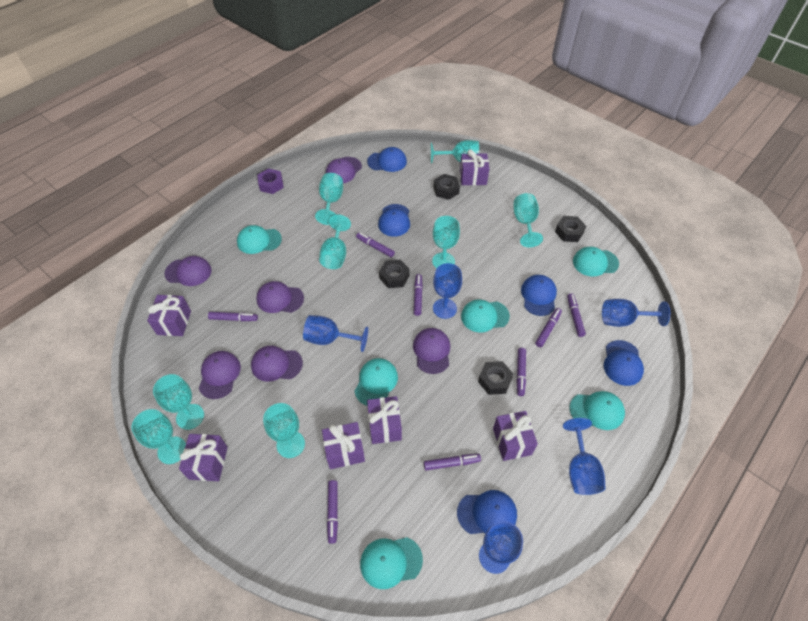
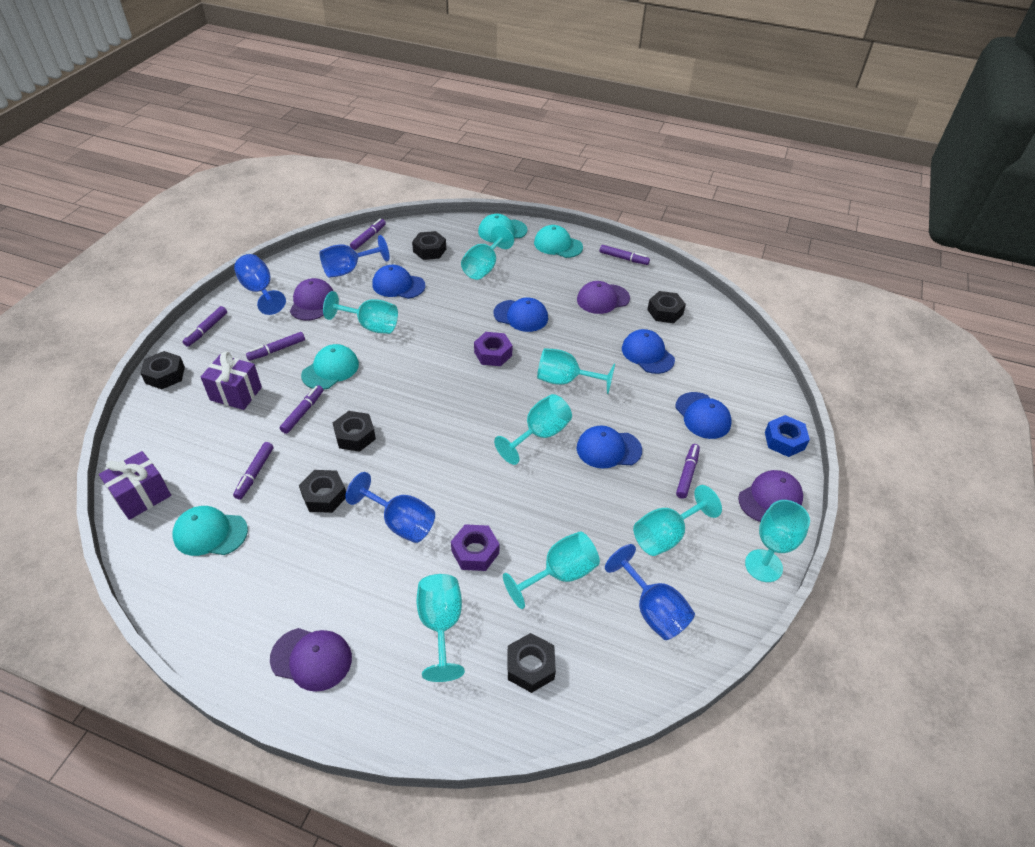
black nut: 4 -> 6
blue goblet: 5 -> 4
blue nut: 0 -> 1
purple cap: 6 -> 4
purple gift: 6 -> 2
purple marker: 8 -> 7
purple nut: 1 -> 2
turquoise cap: 6 -> 4

